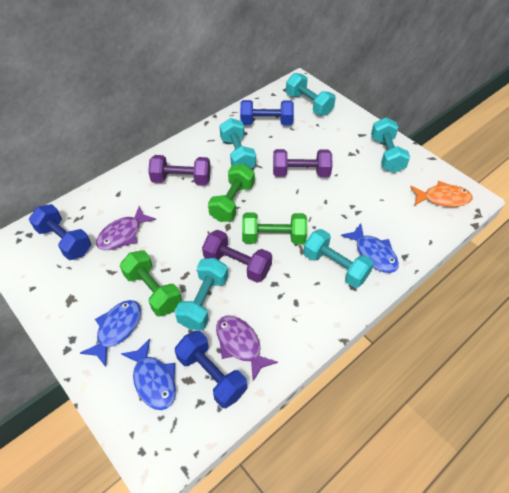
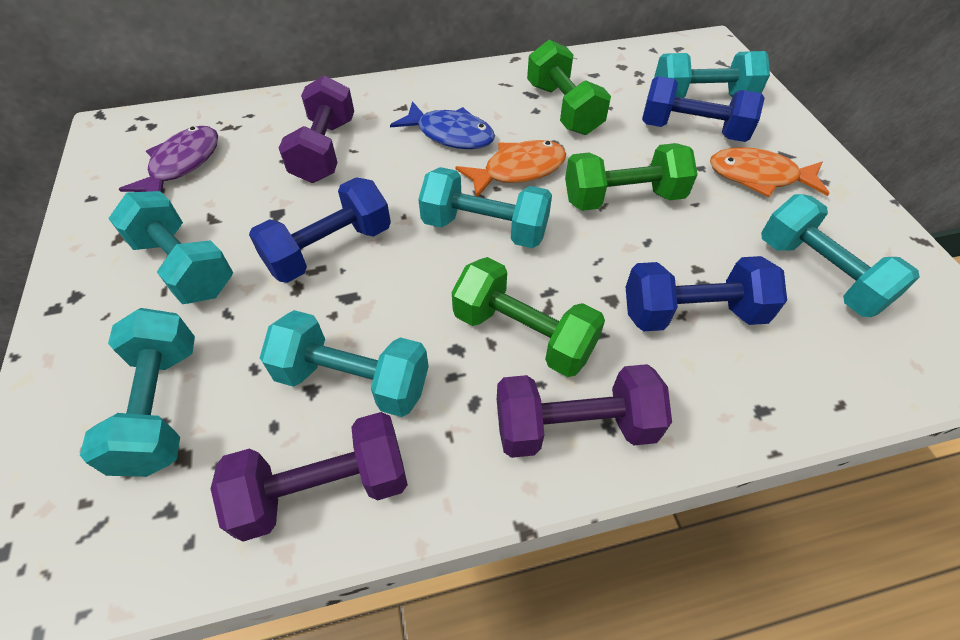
blue fish: 3 -> 1
orange fish: 1 -> 2
purple fish: 2 -> 1
turquoise dumbbell: 5 -> 6

